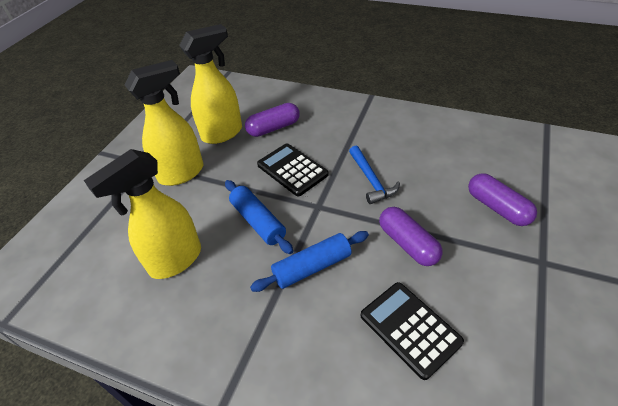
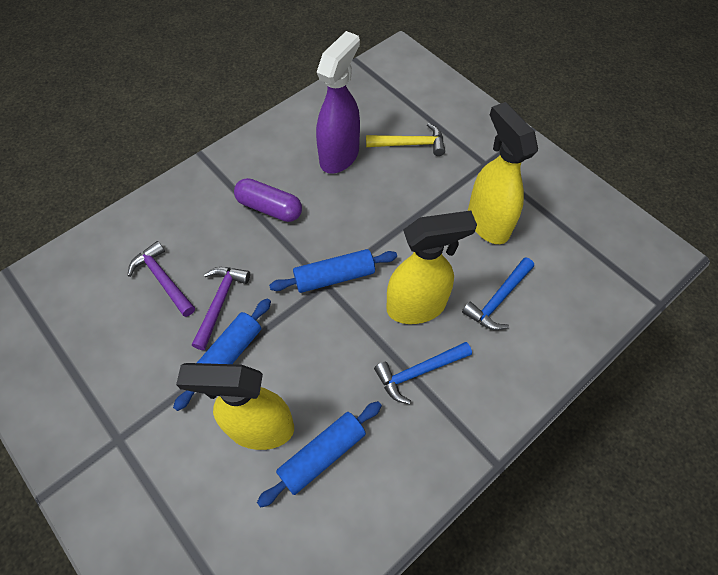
black calculator: 2 -> 0
blue hammer: 1 -> 2
blue rolling pin: 2 -> 3
purple capsule: 3 -> 1
purple hammer: 0 -> 2
purple spray bottle: 0 -> 1
yellow hammer: 0 -> 1

